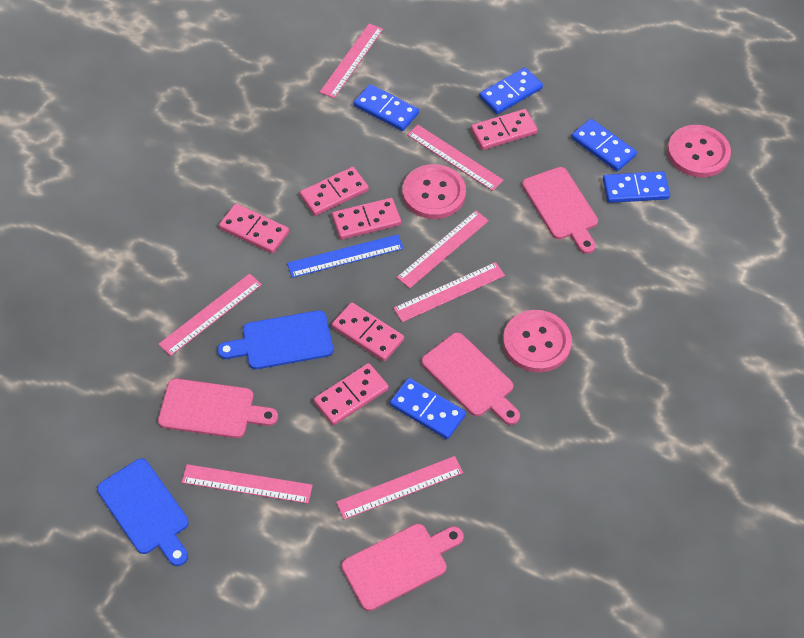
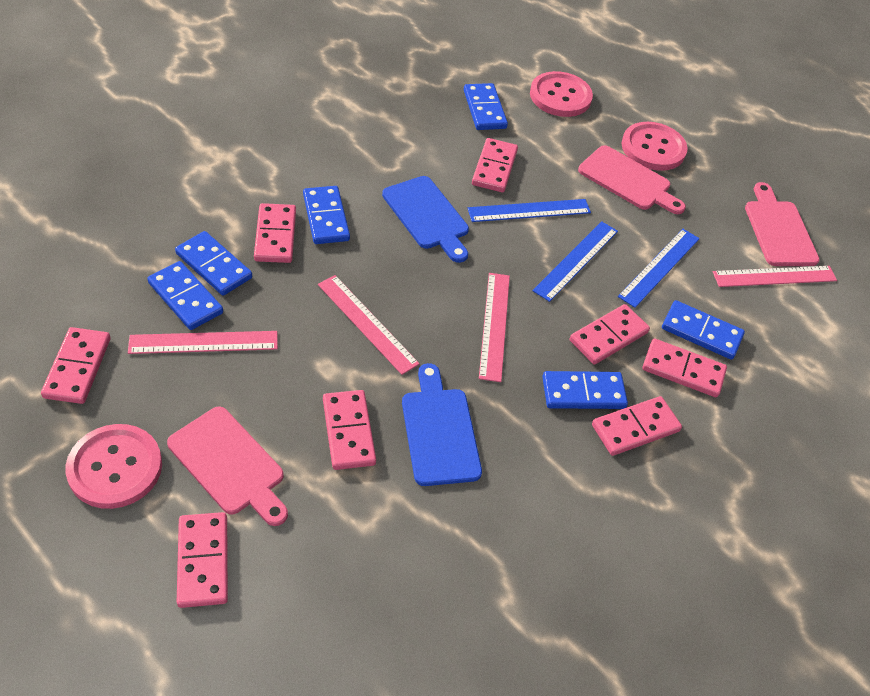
blue domino: 5 -> 6
blue ruler: 1 -> 3
pink cutting board: 4 -> 3
pink domino: 6 -> 8
pink ruler: 7 -> 4

